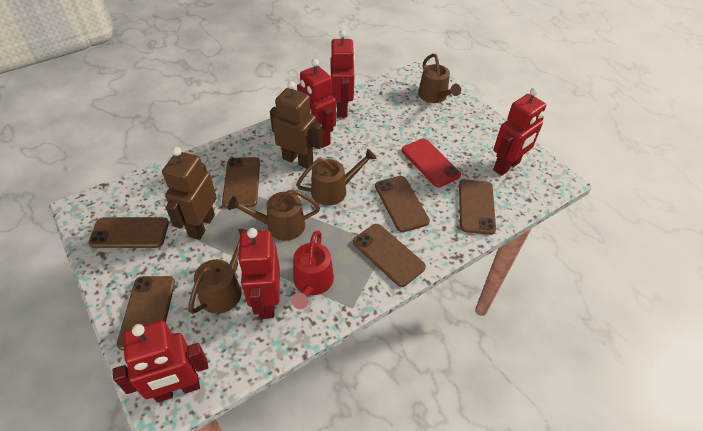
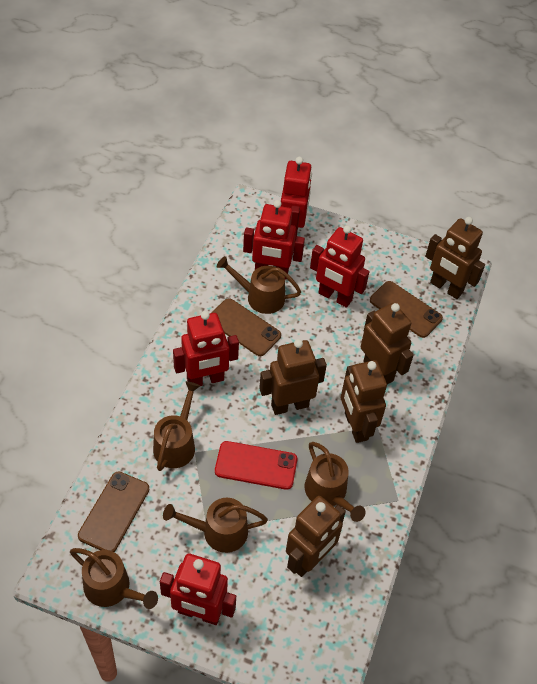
brown phone: 6 -> 3
brown robot: 2 -> 5
brown watering can: 4 -> 5
red watering can: 1 -> 0

